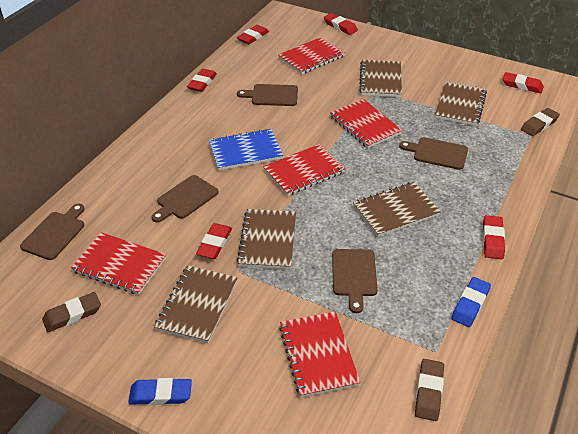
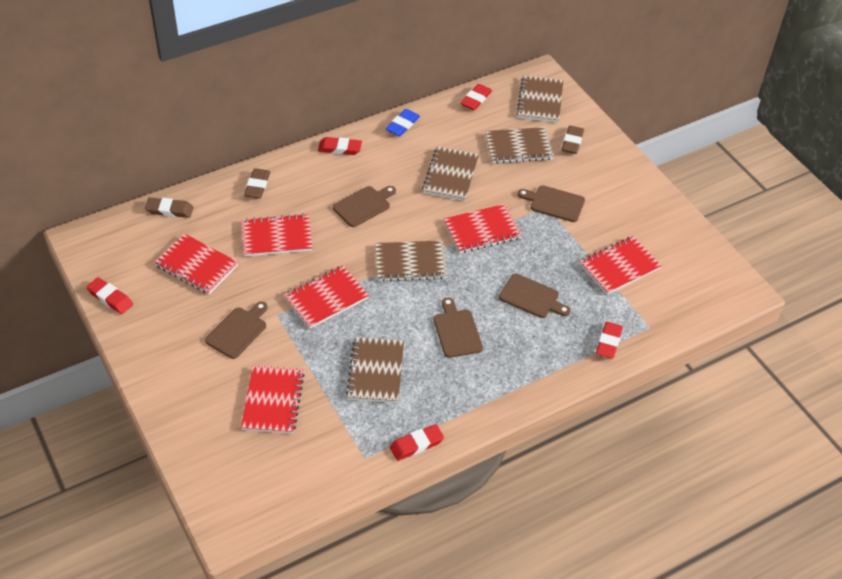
blue eraser: 2 -> 1
blue notebook: 1 -> 0
red eraser: 6 -> 5
red notebook: 5 -> 6

